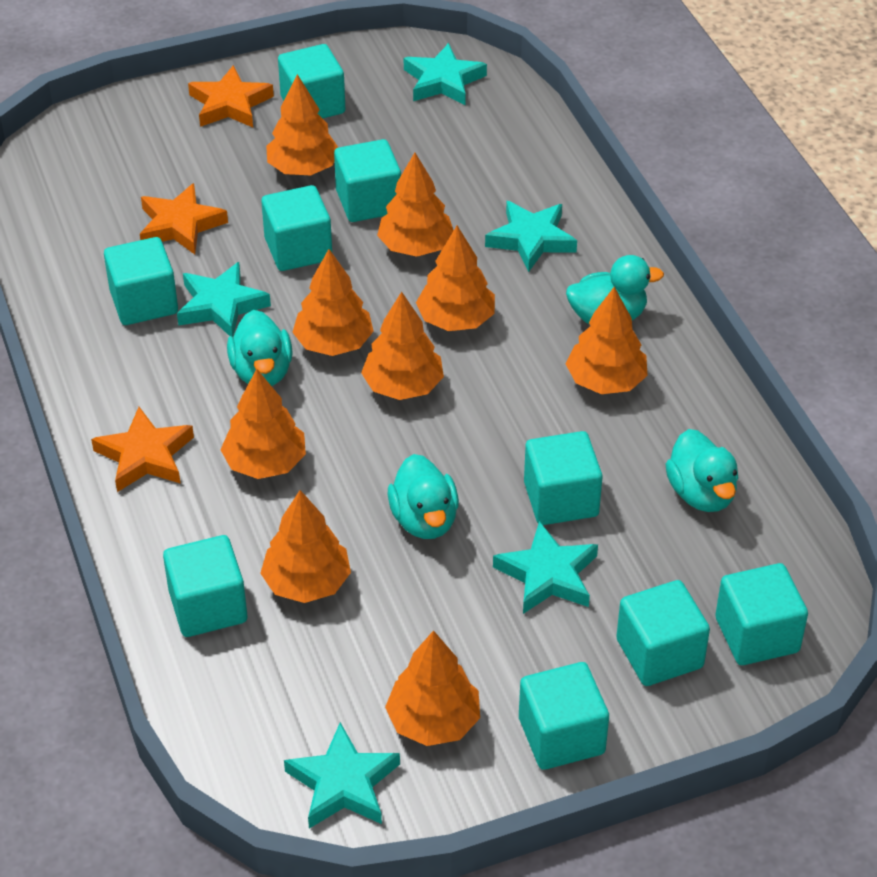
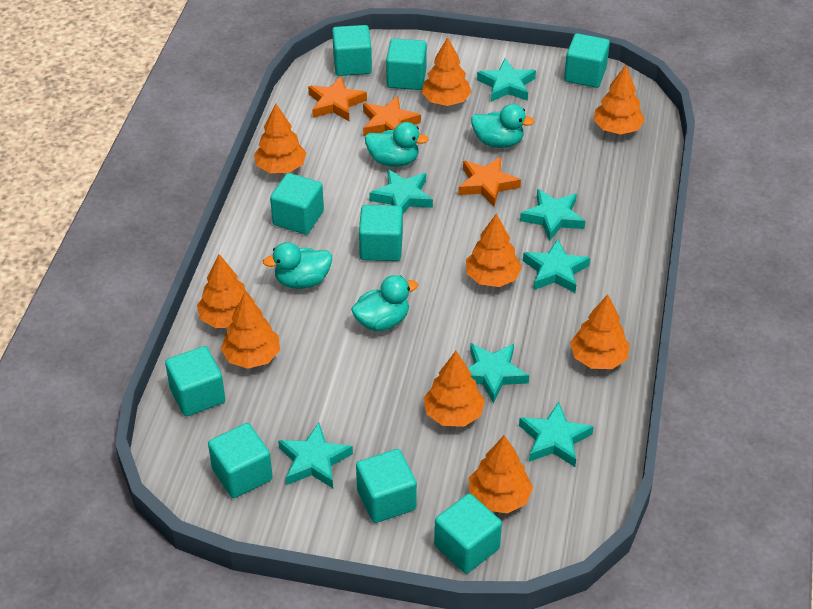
turquoise star: 5 -> 7

